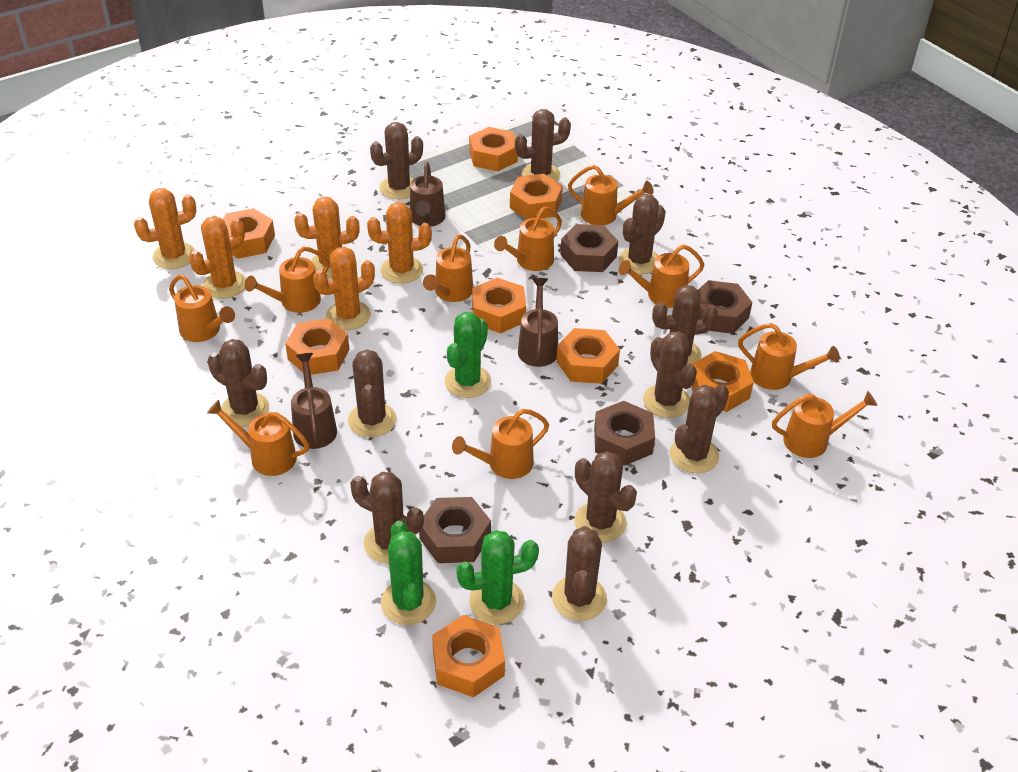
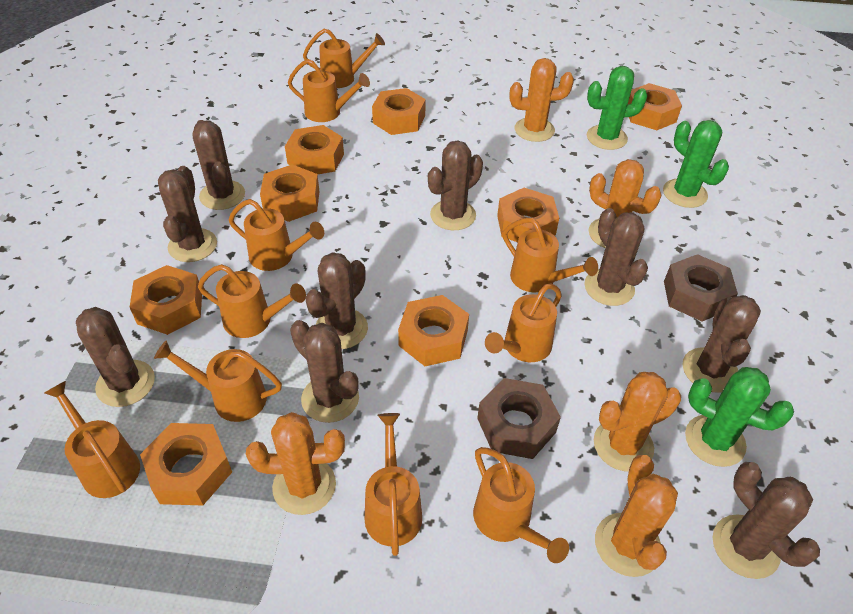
brown cactus: 11 -> 9
brown nut: 4 -> 2
brown watering can: 3 -> 0

